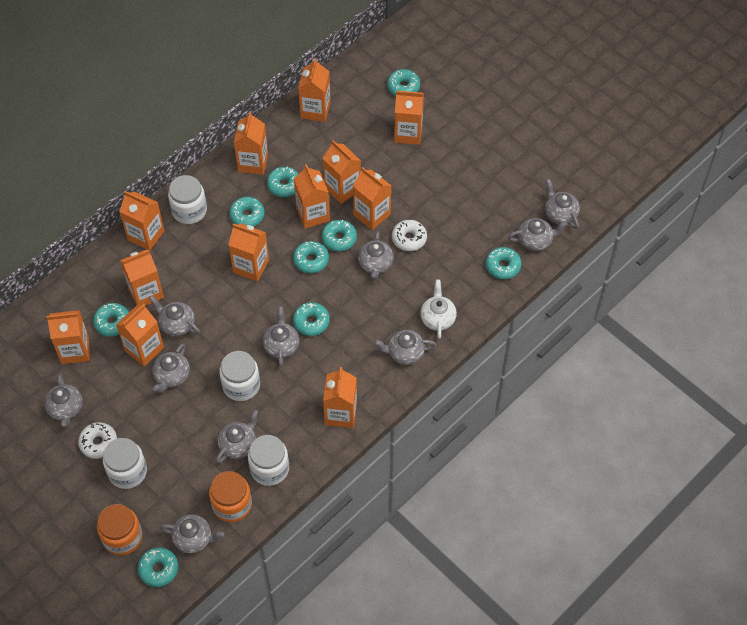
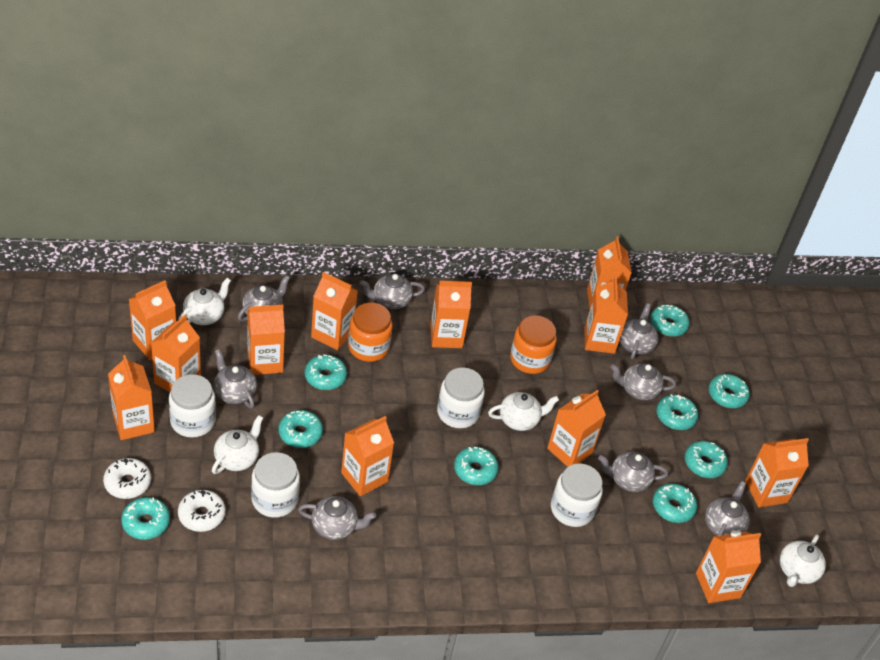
grey teapot: 10 -> 8
white teapot: 1 -> 4

